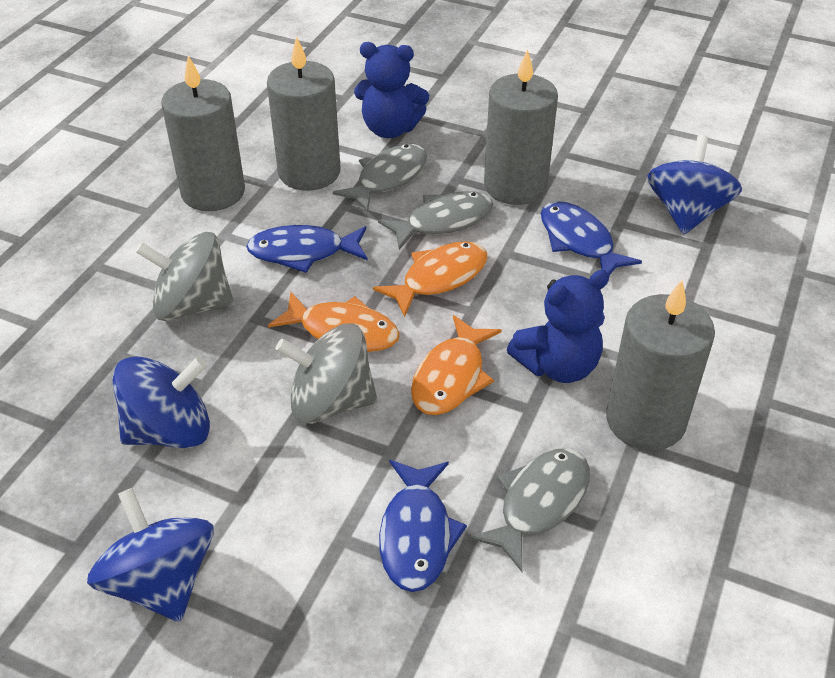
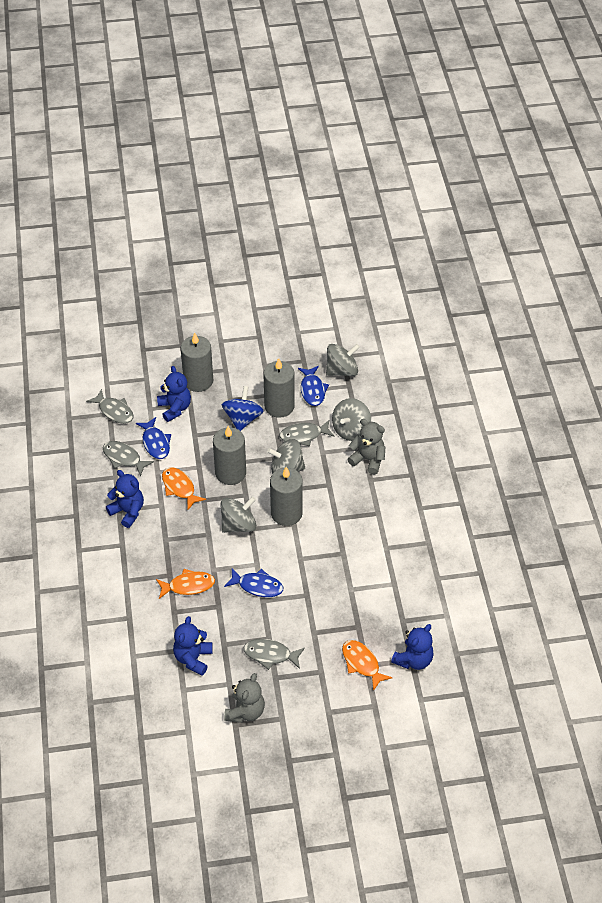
blue spinning top: 3 -> 1
blue teddy bear: 2 -> 4
grey fish: 3 -> 4
grey spinning top: 2 -> 4
grey teddy bear: 0 -> 2

